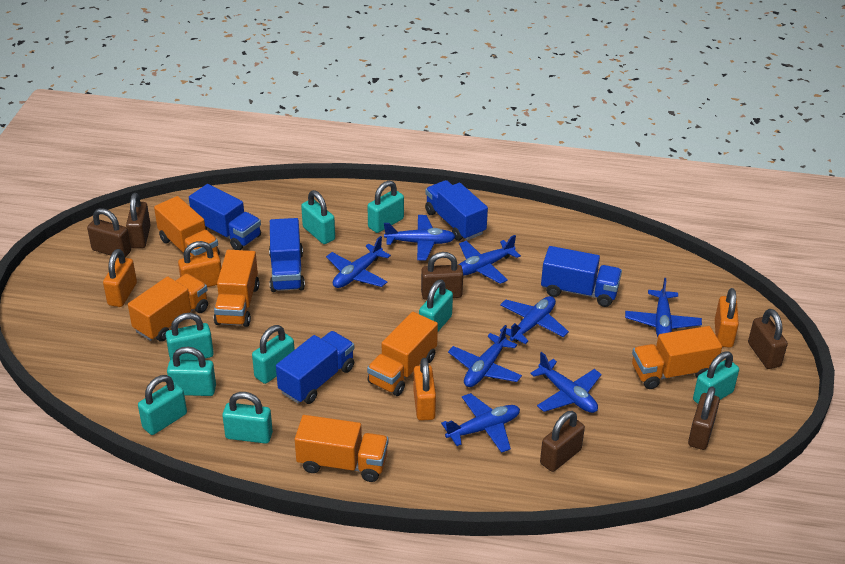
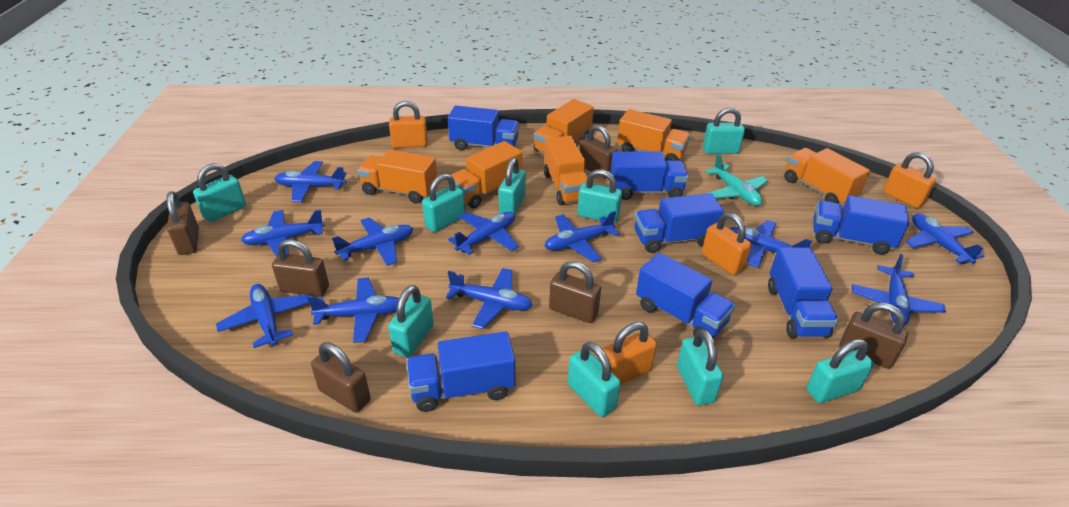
blue plane: 8 -> 11
blue truck: 5 -> 7
turquoise plane: 0 -> 1

